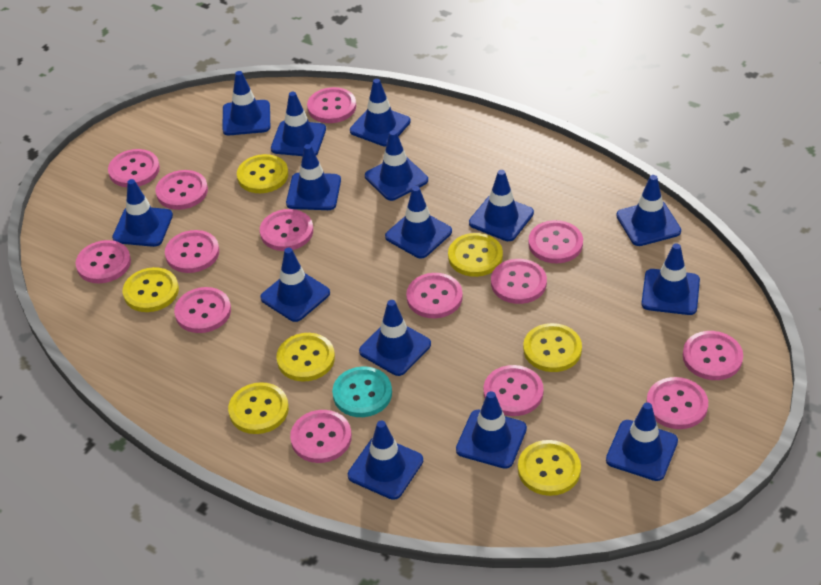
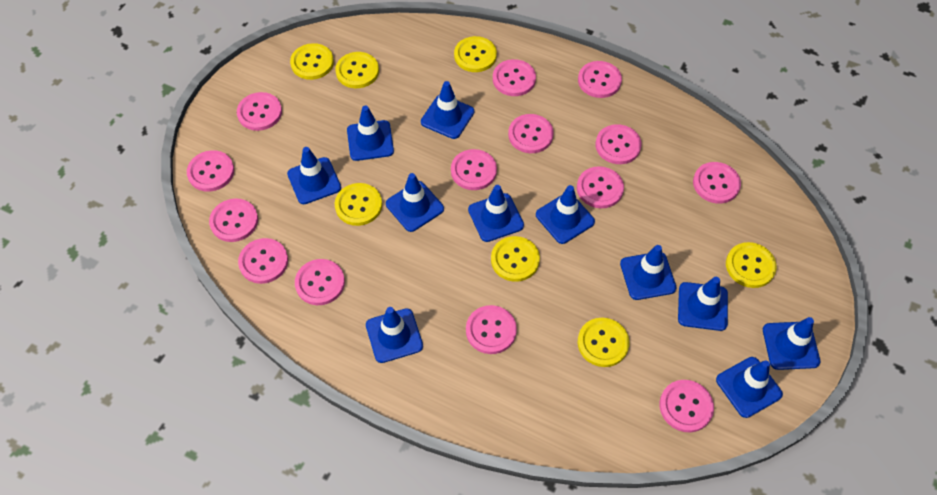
blue traffic cone: 15 -> 11
turquoise button: 1 -> 0

